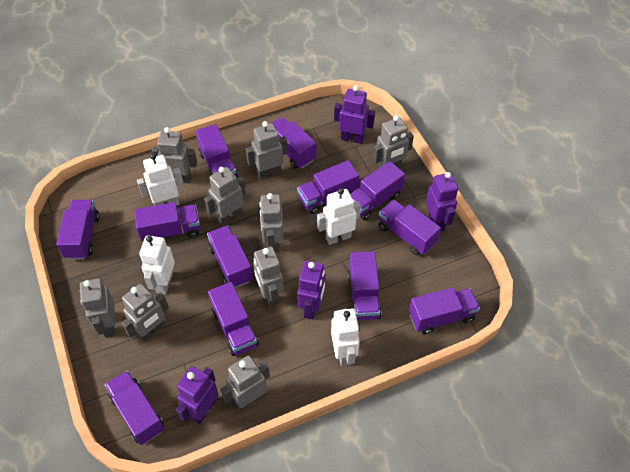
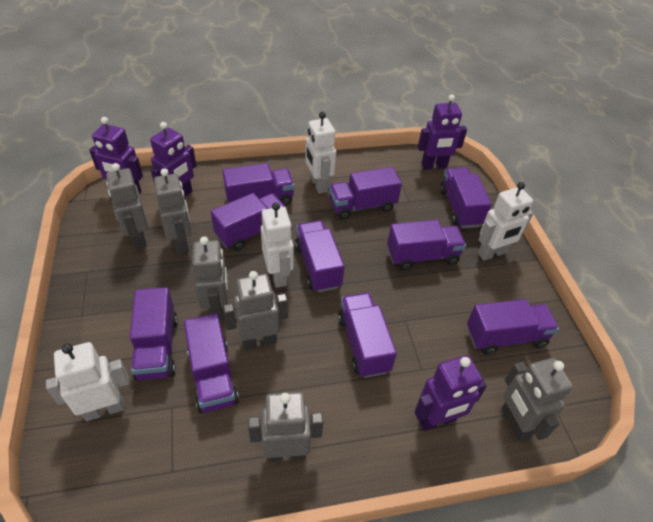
grey robot: 9 -> 6
purple truck: 12 -> 10

